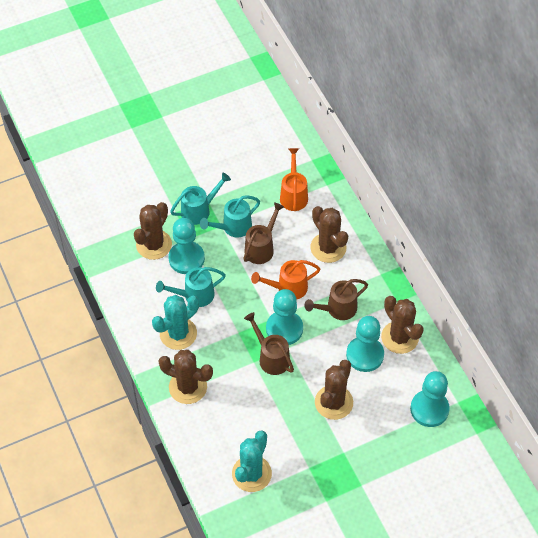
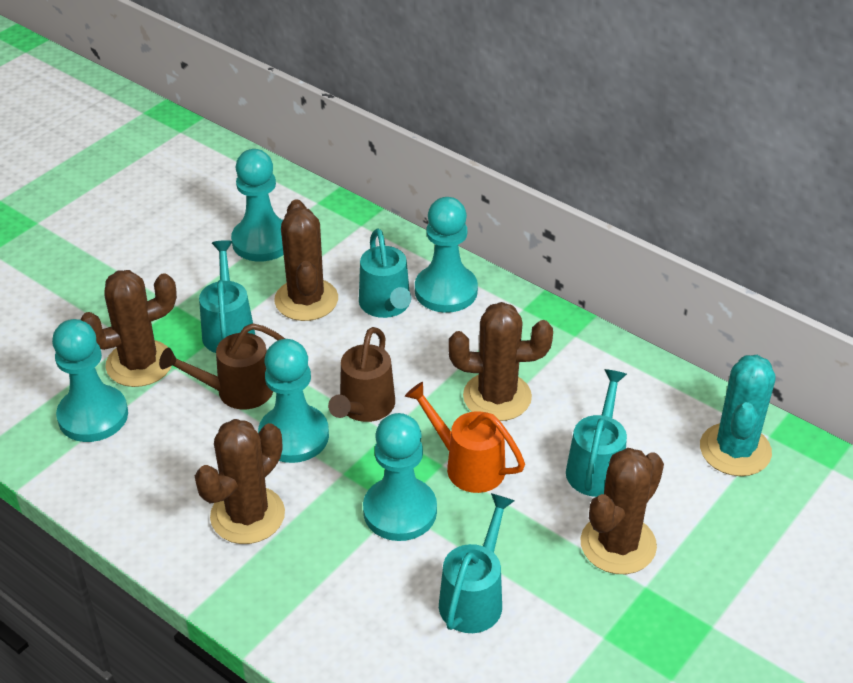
brown watering can: 3 -> 2
orange watering can: 2 -> 1
turquoise cactus: 2 -> 1
turquoise pawn: 4 -> 5
turquoise watering can: 3 -> 4

